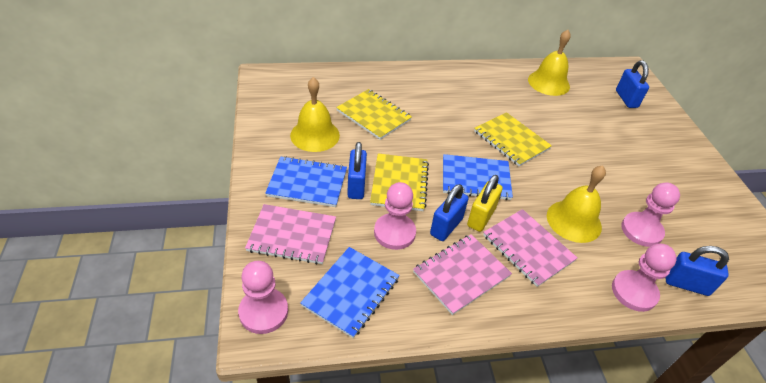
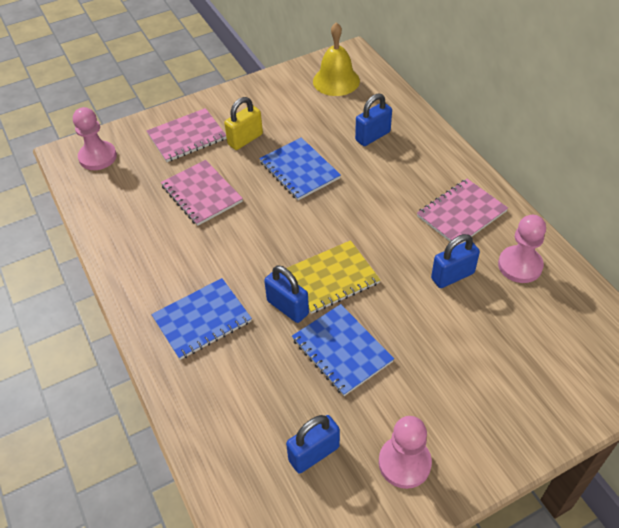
pink pawn: 4 -> 3
yellow bell: 3 -> 1
yellow notebook: 3 -> 1

